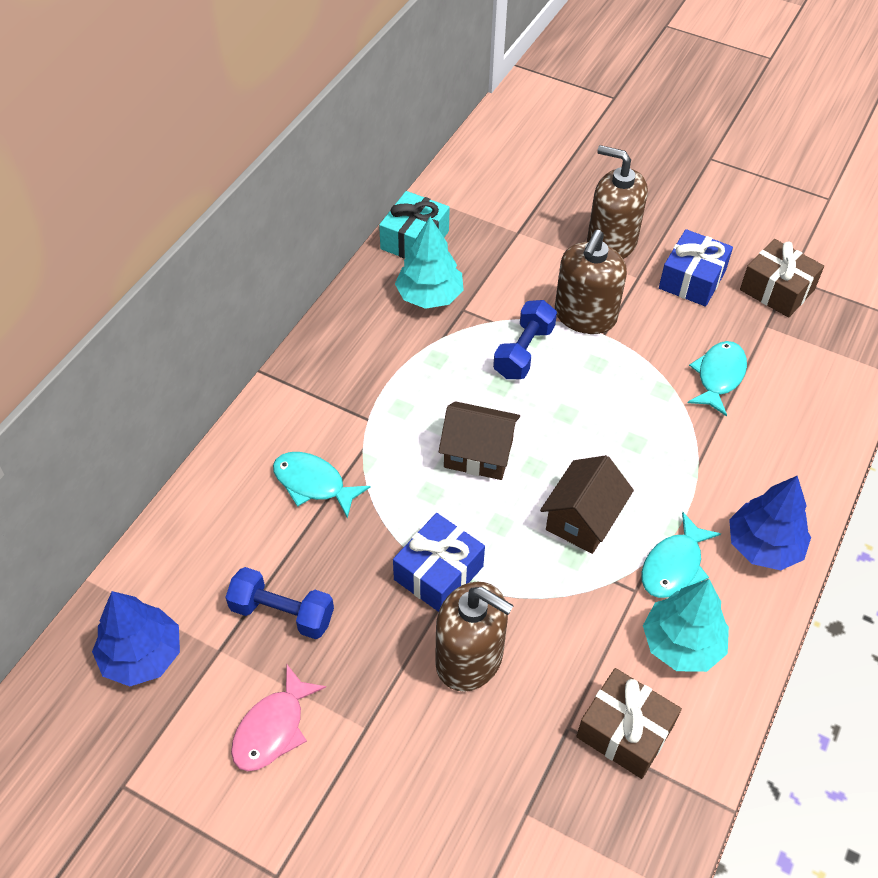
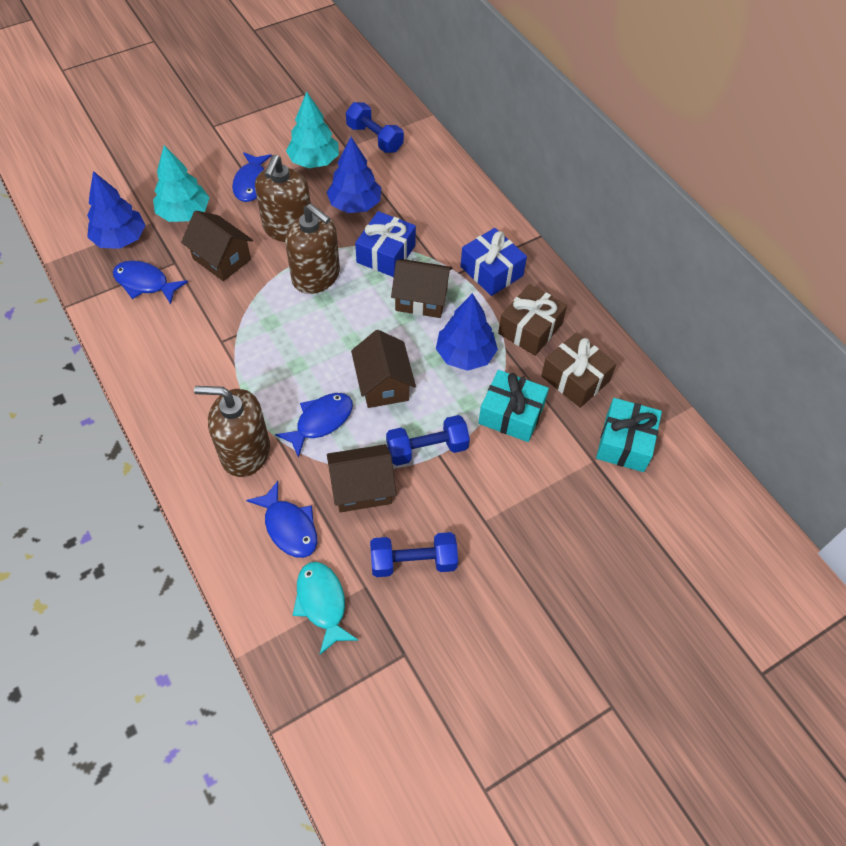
blue dumbbell: 2 -> 3
blue fish: 0 -> 4
blue tree: 2 -> 3
brown house: 2 -> 4
pink fish: 1 -> 0
turquoise fish: 3 -> 1
turquoise gift: 1 -> 2

